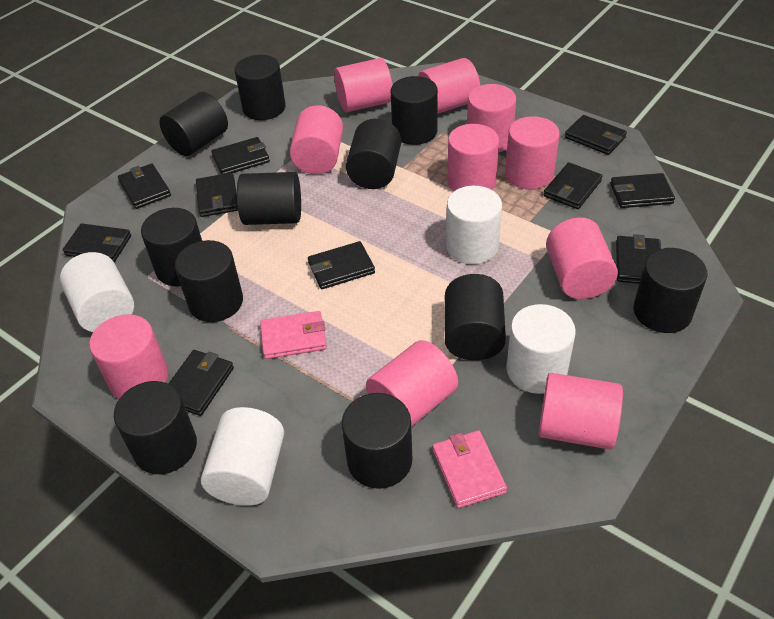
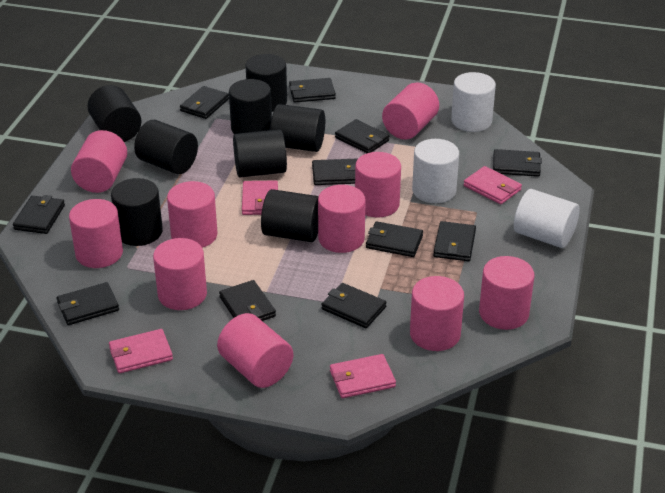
black cylinder: 11 -> 8
black wallet: 10 -> 11
pink wallet: 2 -> 4
white cylinder: 4 -> 3

